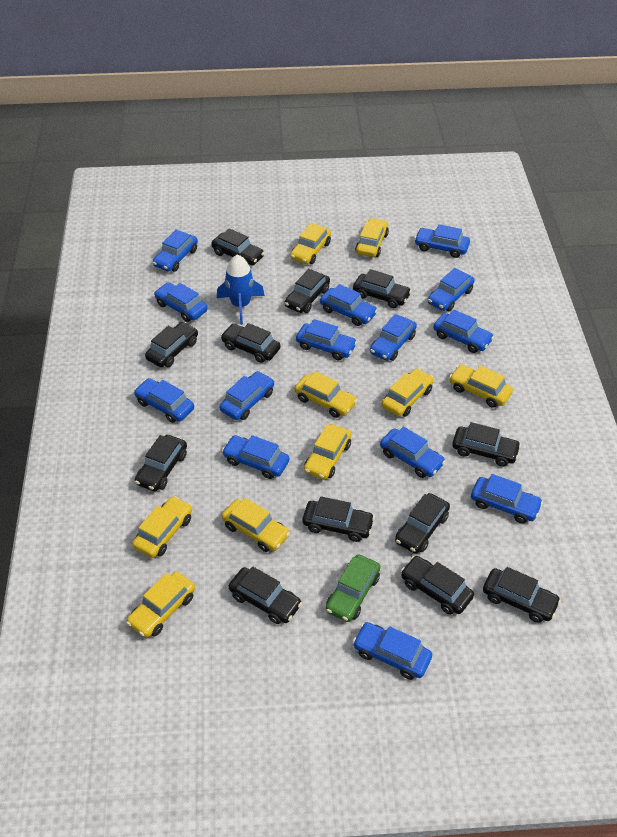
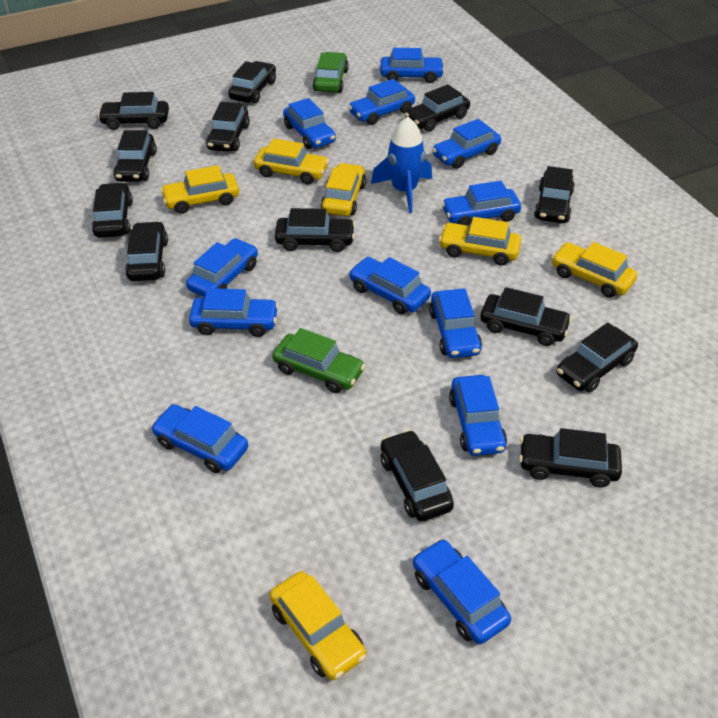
black car: 12 -> 13
blue car: 14 -> 12
green car: 1 -> 2
yellow car: 9 -> 6

